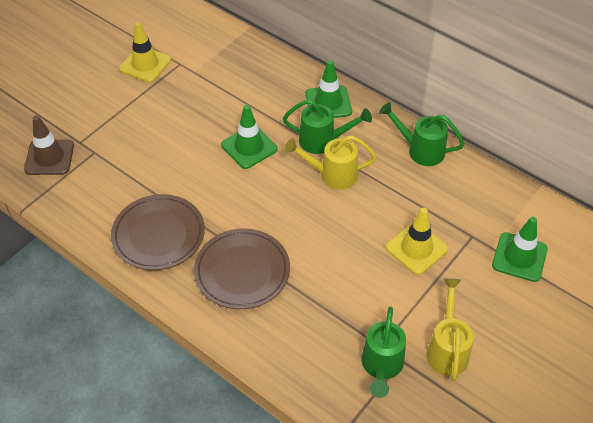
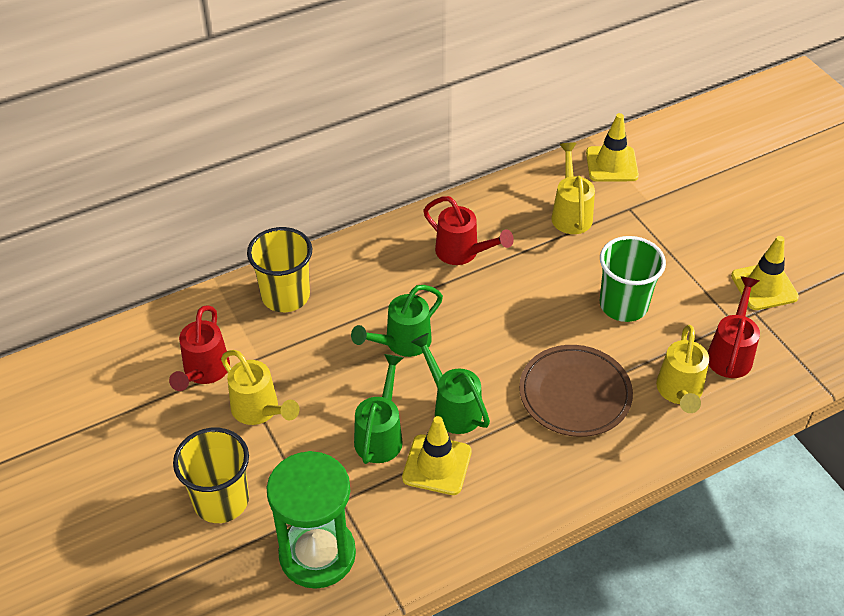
brown plate: 2 -> 1
brown traffic cone: 1 -> 0
green cup: 0 -> 1
green hourglass: 0 -> 1
green traffic cone: 3 -> 0
red watering can: 0 -> 3
yellow cup: 0 -> 2
yellow traffic cone: 2 -> 3
yellow watering can: 2 -> 3

